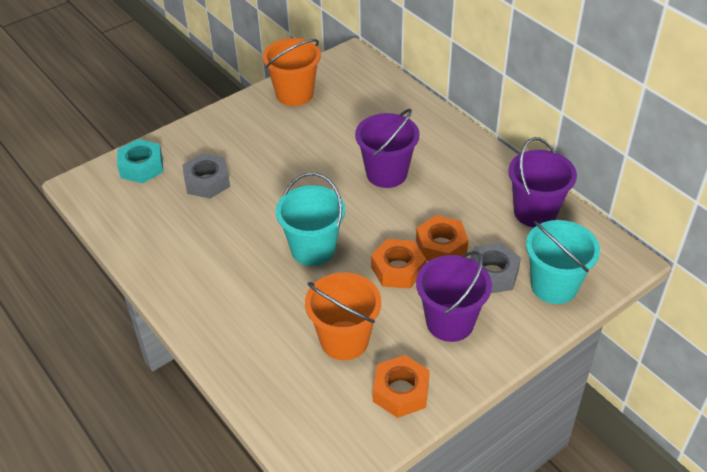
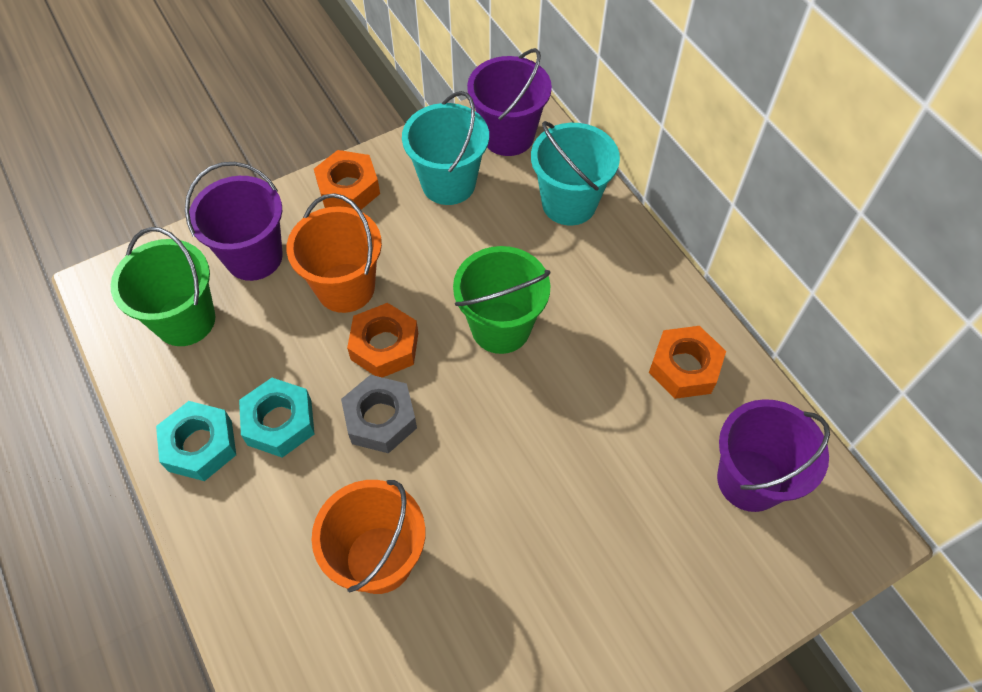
green bucket: 0 -> 2
grey nut: 2 -> 1
turquoise nut: 1 -> 2

